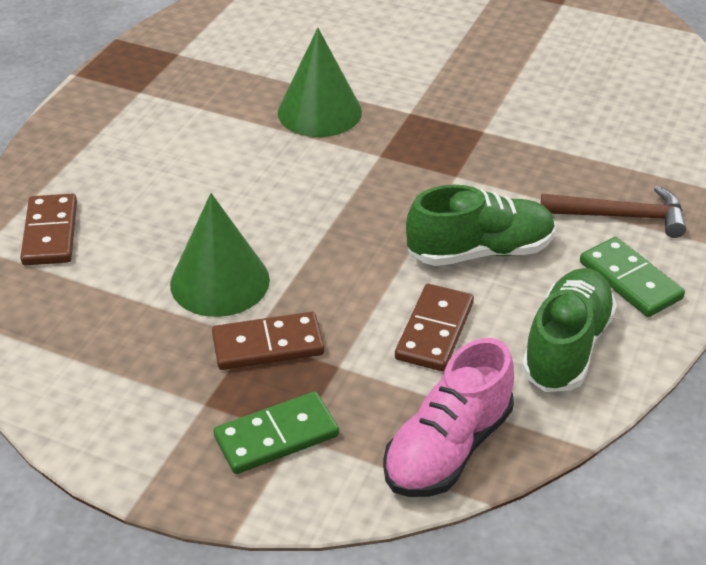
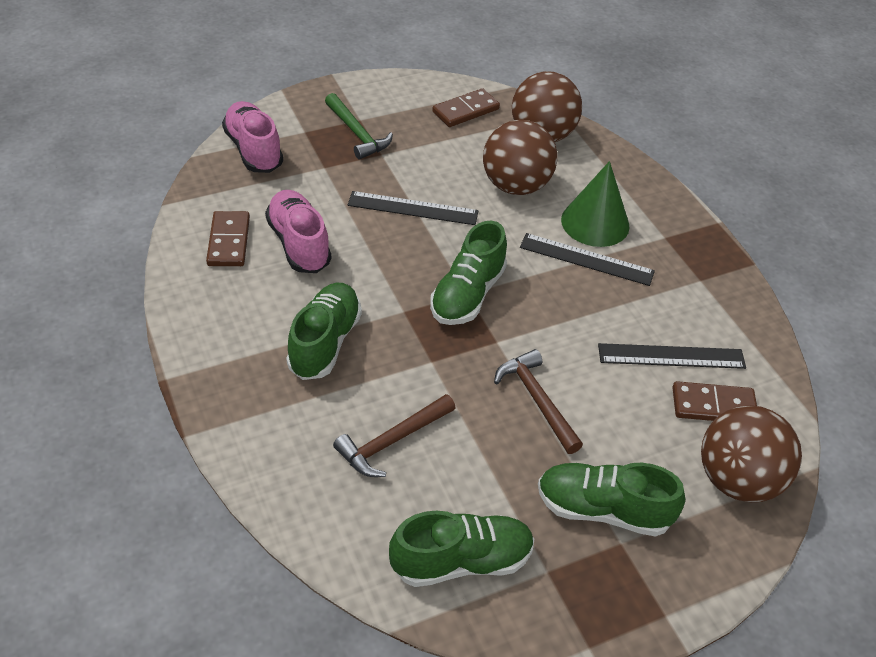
black ruler: 0 -> 3
brown ball: 0 -> 3
brown hammer: 1 -> 2
green cone: 2 -> 1
green domino: 2 -> 0
green hammer: 0 -> 1
green shoe: 2 -> 4
pink shoe: 1 -> 2

